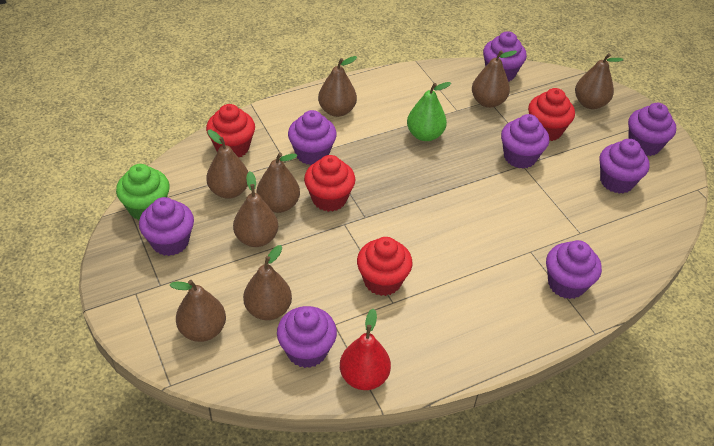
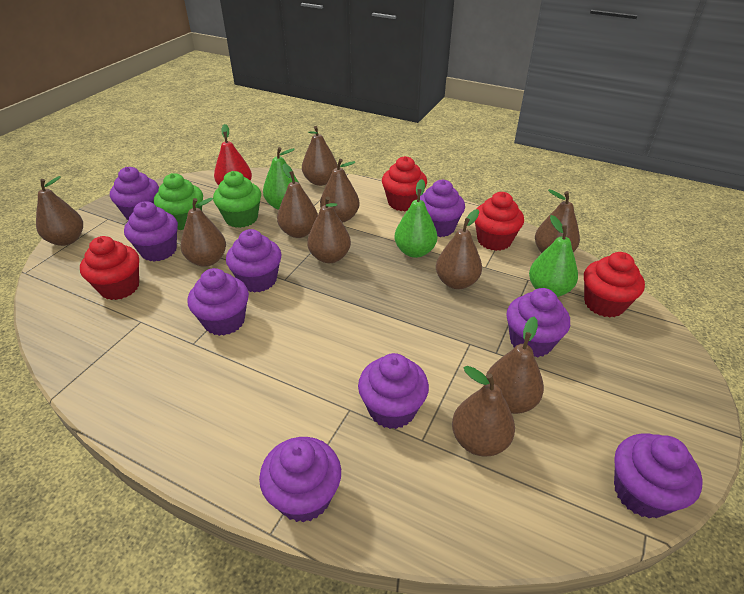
brown pear: 8 -> 10
green cupcake: 1 -> 2
green pear: 1 -> 3
purple cupcake: 8 -> 9

